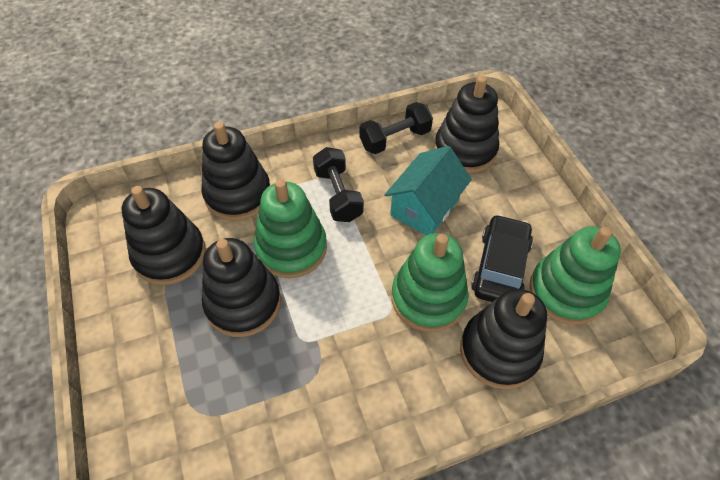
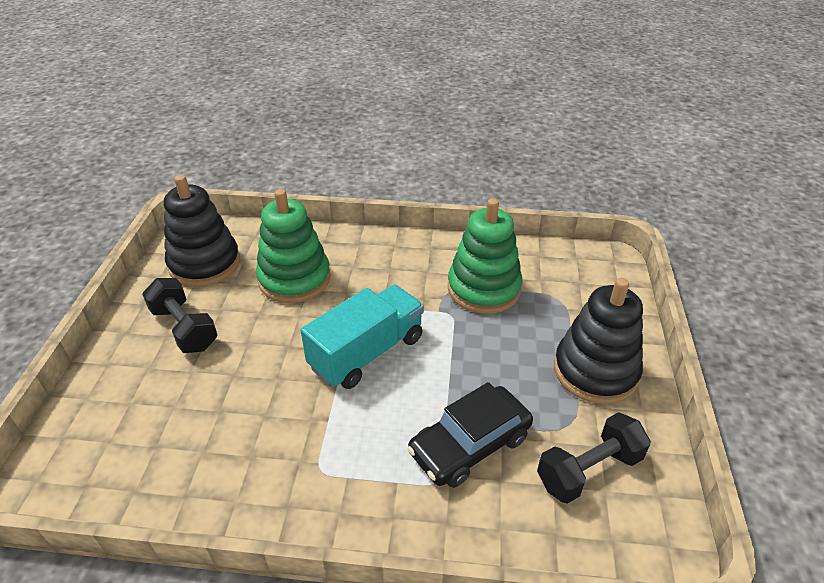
black stacking toy: 5 -> 2
green stacking toy: 3 -> 2
turquoise house: 1 -> 0
turquoise truck: 0 -> 1

